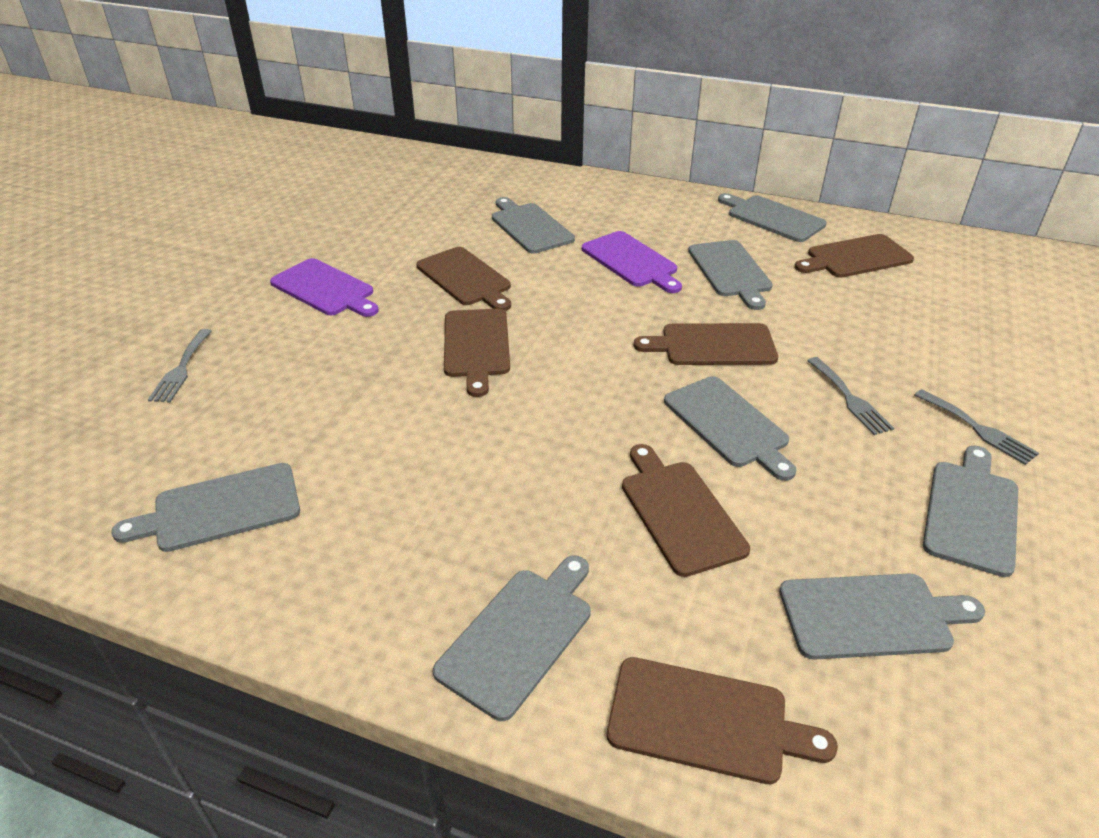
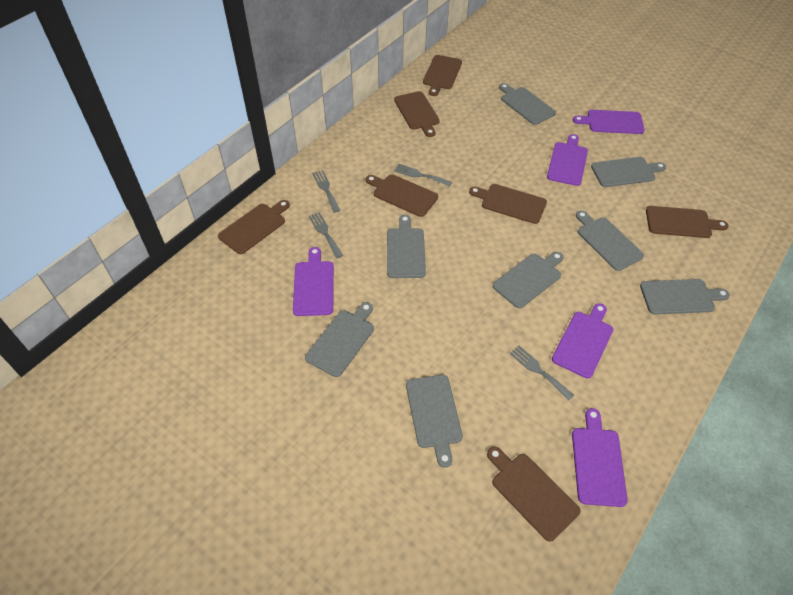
brown cutting board: 6 -> 7
grey fork: 3 -> 4
purple cutting board: 2 -> 5

